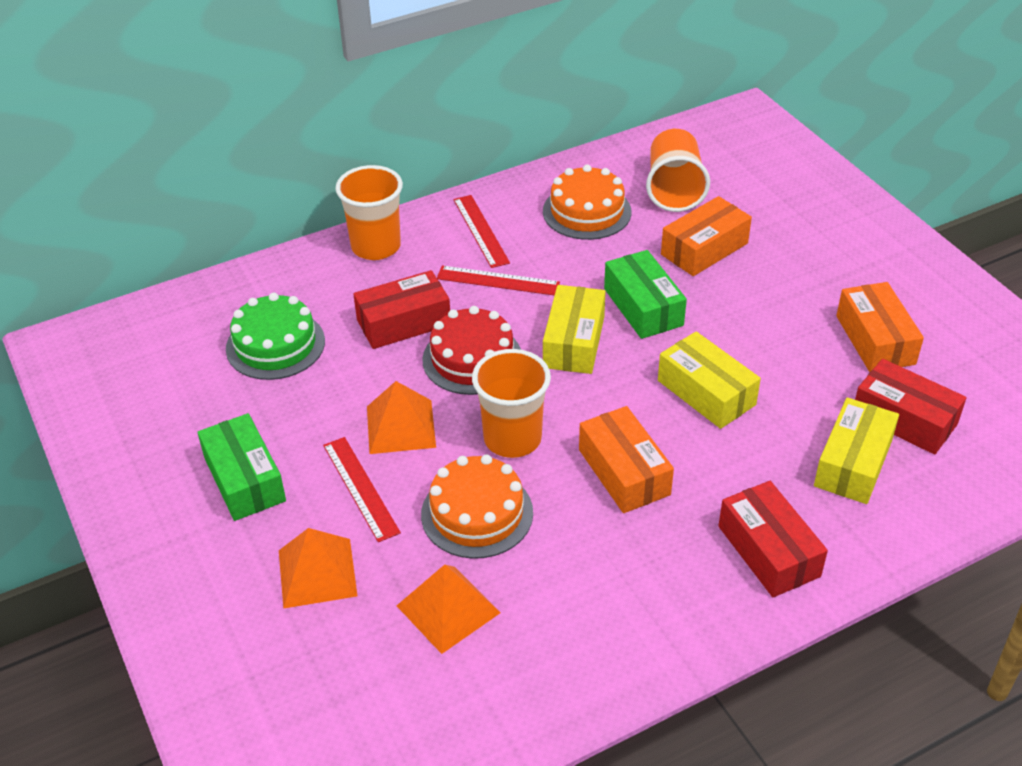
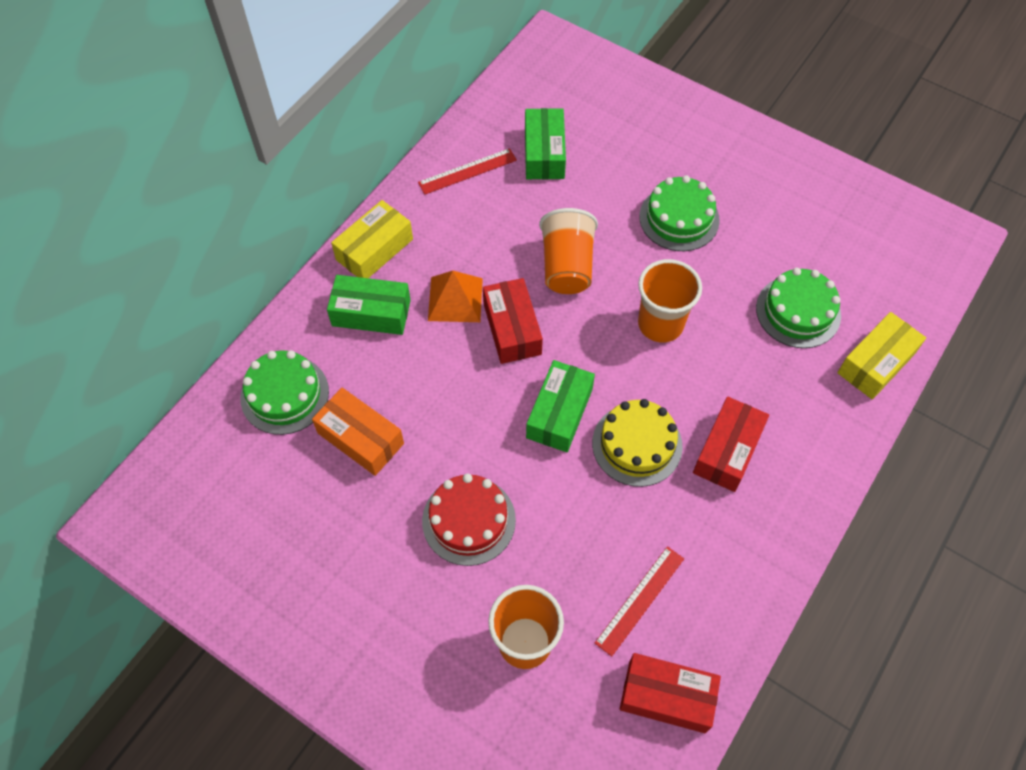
green box: 2 -> 3
green cake: 1 -> 3
orange box: 3 -> 1
orange cake: 2 -> 0
orange pyramid: 3 -> 1
red ruler: 3 -> 2
yellow box: 3 -> 2
yellow cake: 0 -> 1

